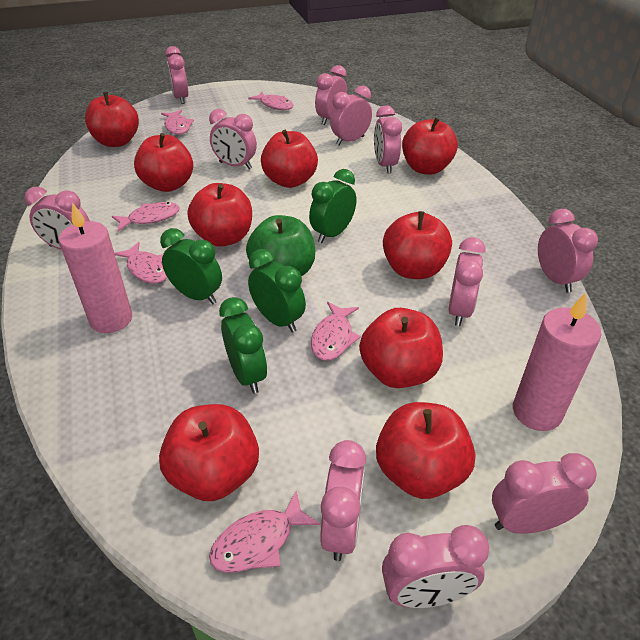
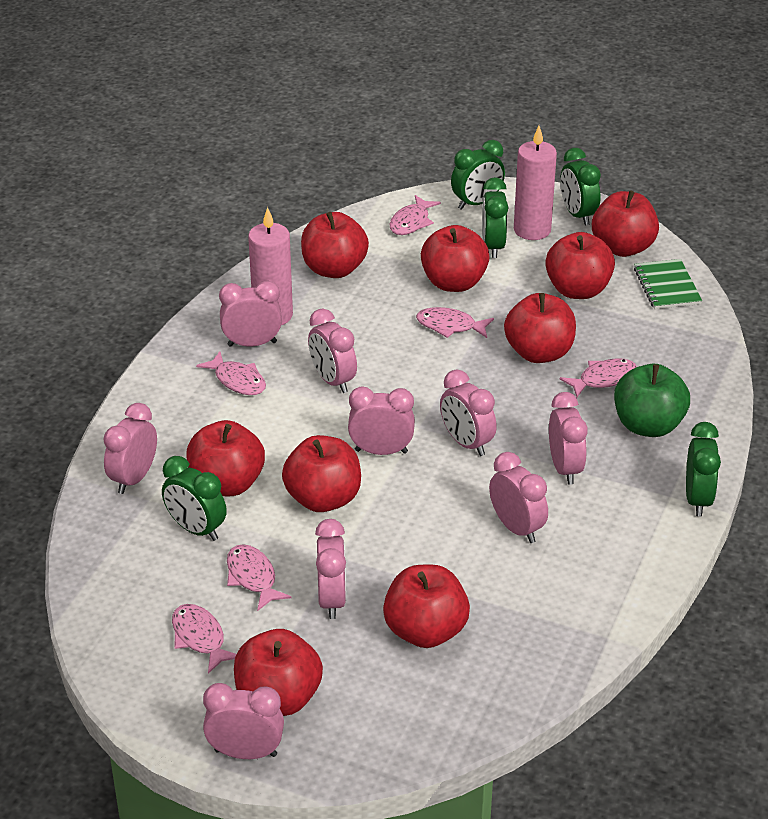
green clock: 4 -> 5
green notebook: 0 -> 1
pink clock: 11 -> 9

